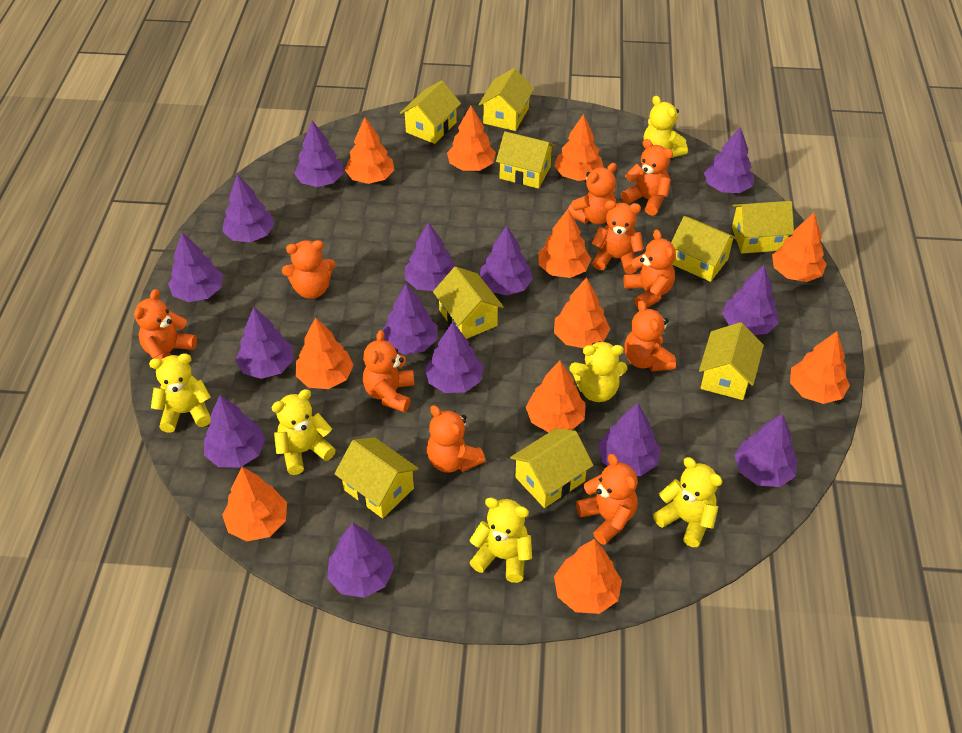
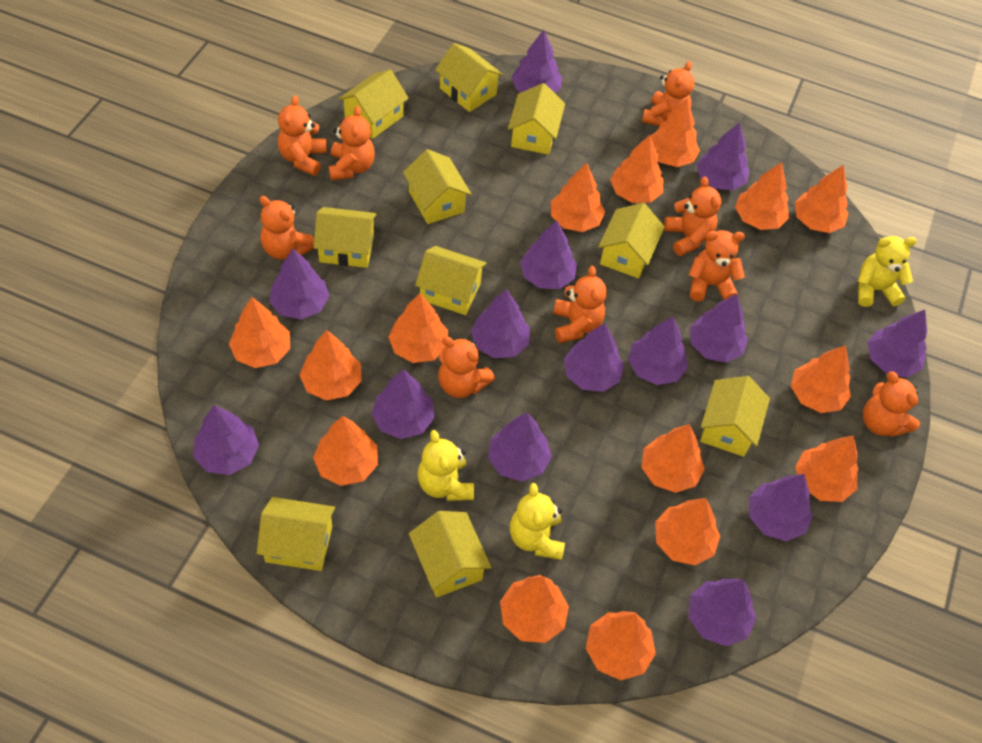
orange teddy bear: 10 -> 9
orange tree: 11 -> 15
yellow house: 9 -> 10
yellow teddy bear: 6 -> 3

